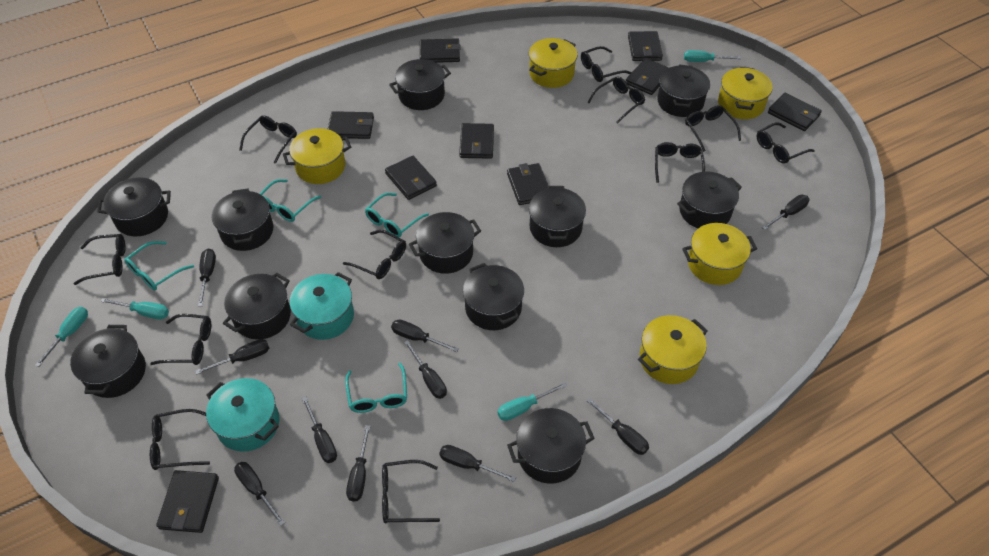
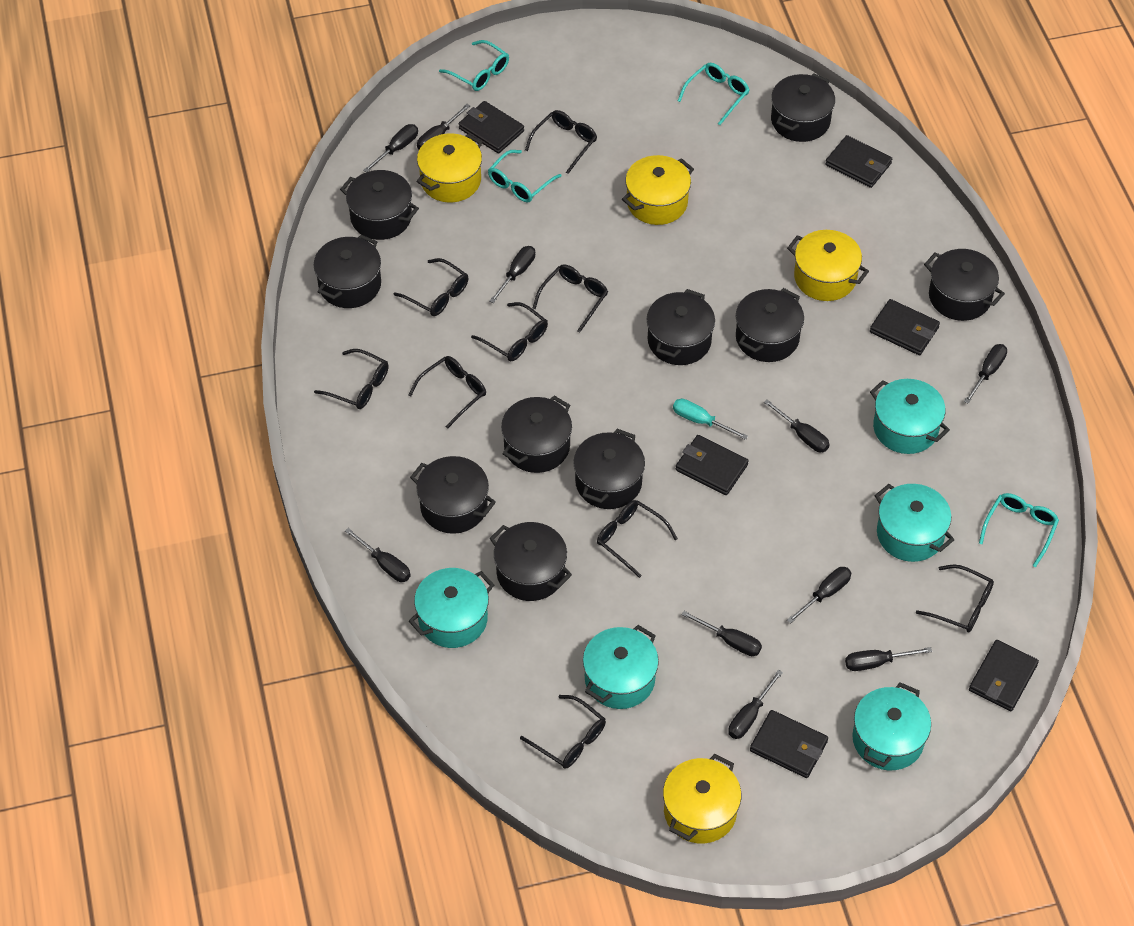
black glasses: 11 -> 9
black pot: 11 -> 10
black wallet: 9 -> 6
turquoise pot: 2 -> 5
turquoise screwdriver: 4 -> 1
yellow pot: 5 -> 4

